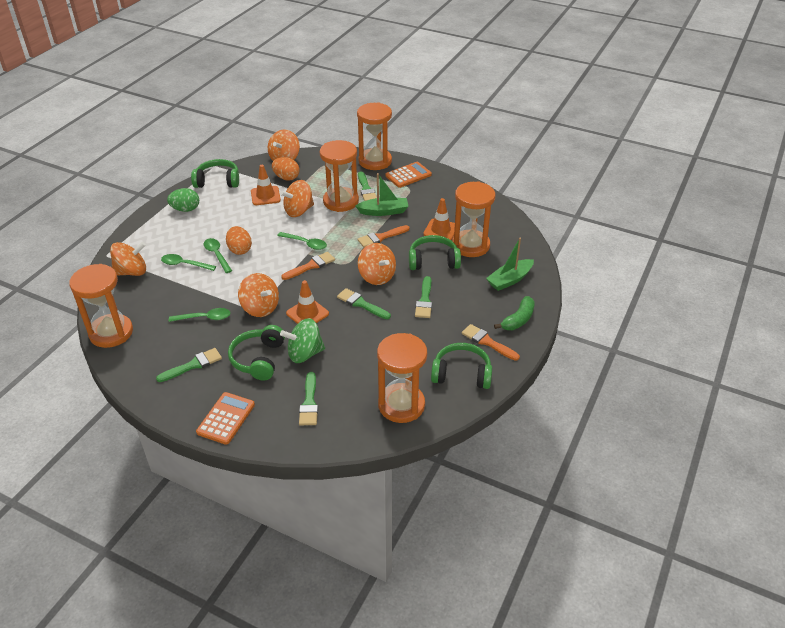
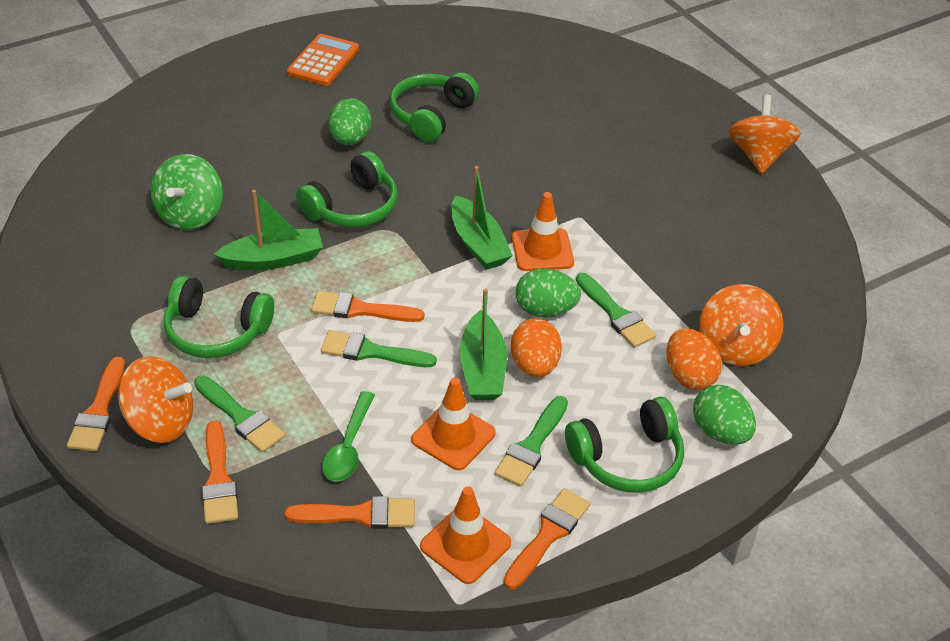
green banana: 1 -> 0
green boat: 2 -> 3
green brush: 5 -> 4
green egg: 1 -> 3
green spoon: 4 -> 1
orange brush: 3 -> 5
orange calculator: 2 -> 1
orange hourglass: 5 -> 0
orange spinning top: 5 -> 3

